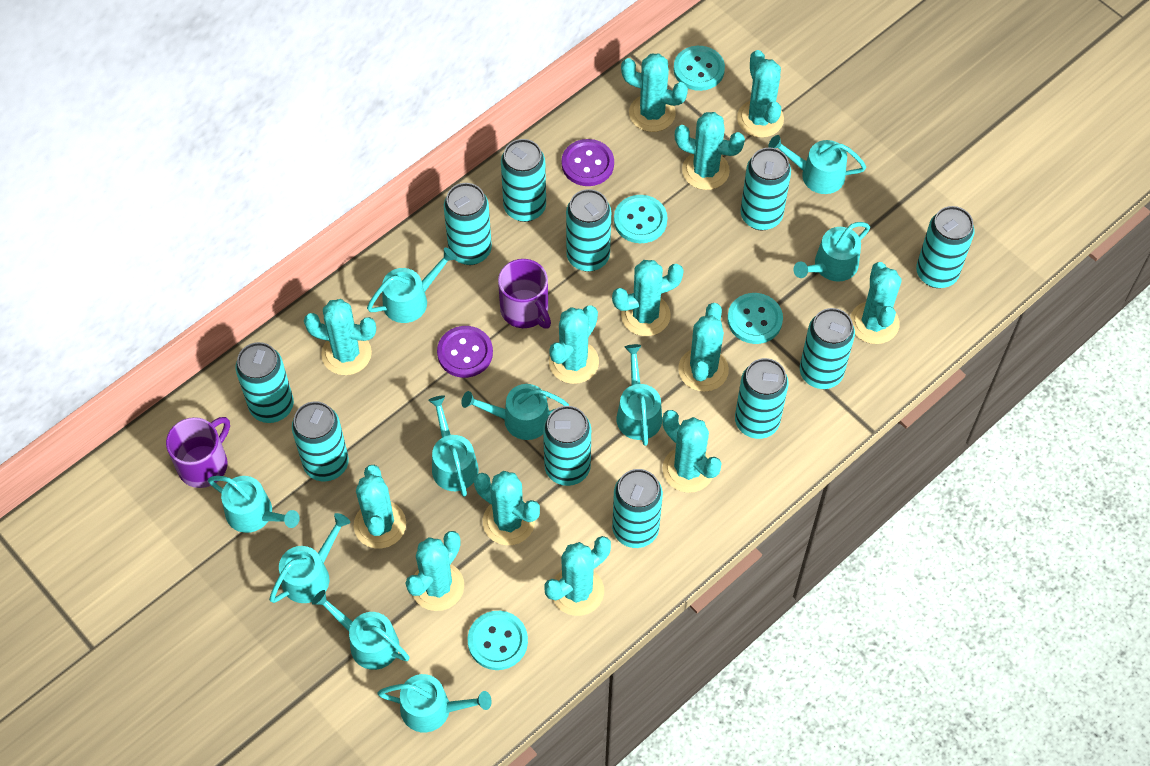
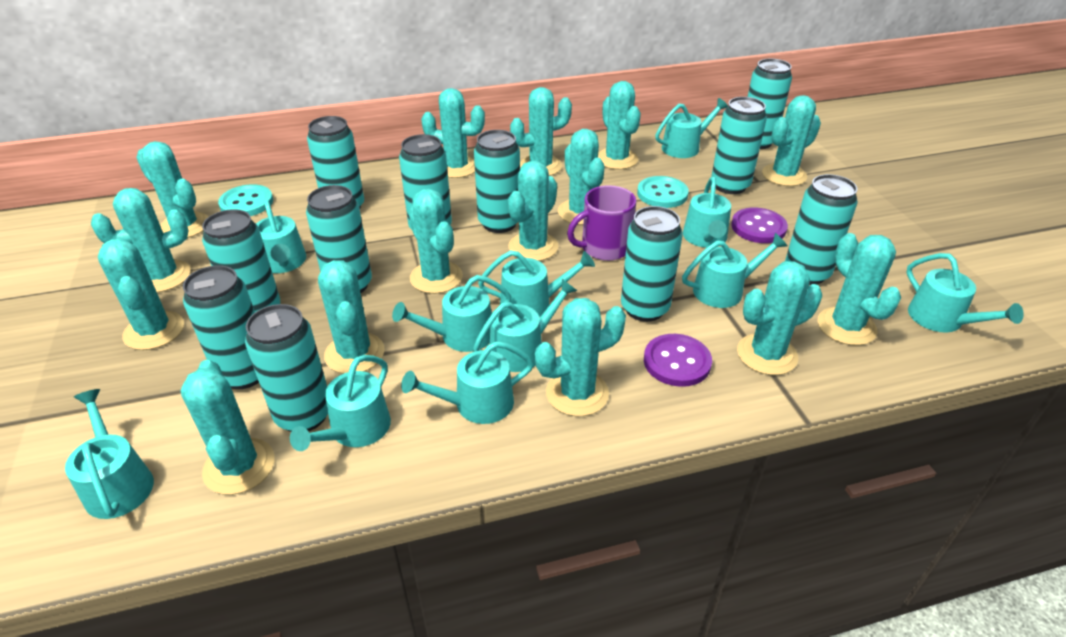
purple mug: 2 -> 1
turquoise button: 4 -> 2
turquoise cactus: 13 -> 15
turquoise watering can: 10 -> 11

